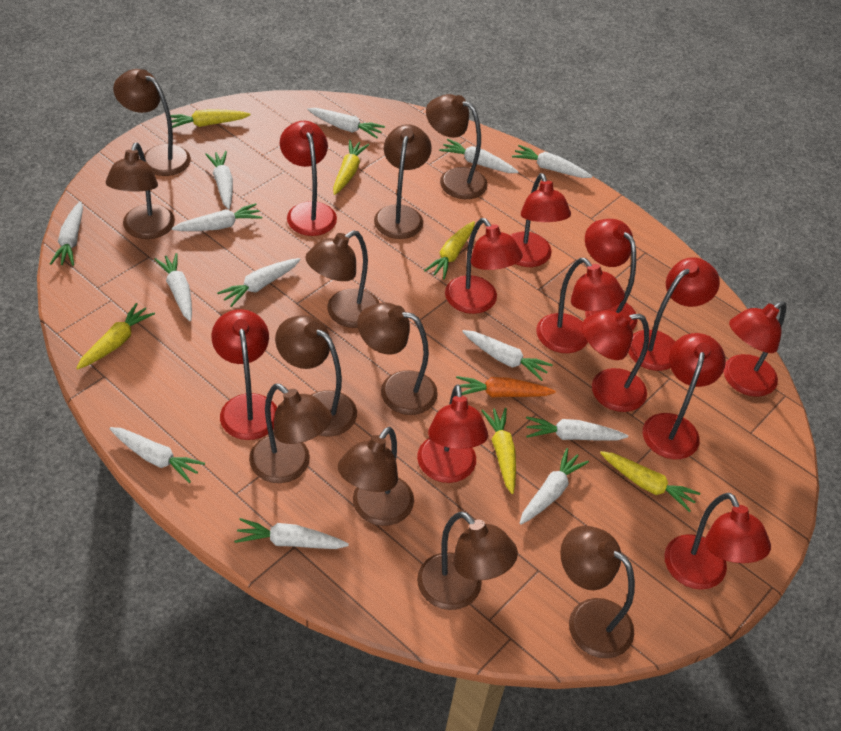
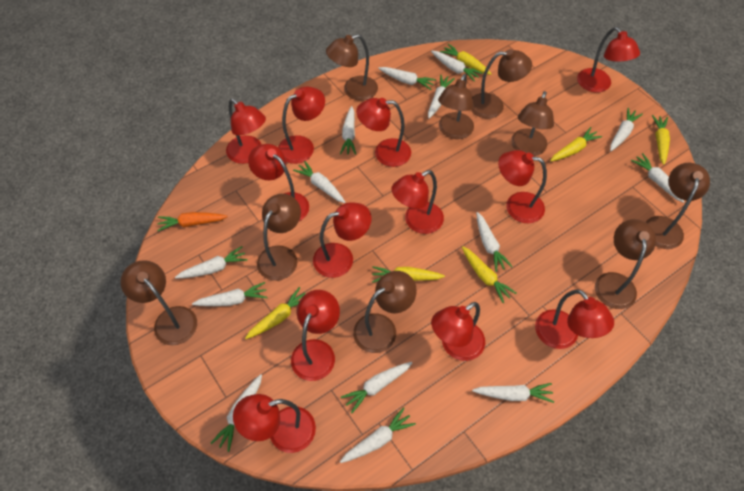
brown lamp: 11 -> 9
white carrot: 13 -> 14

